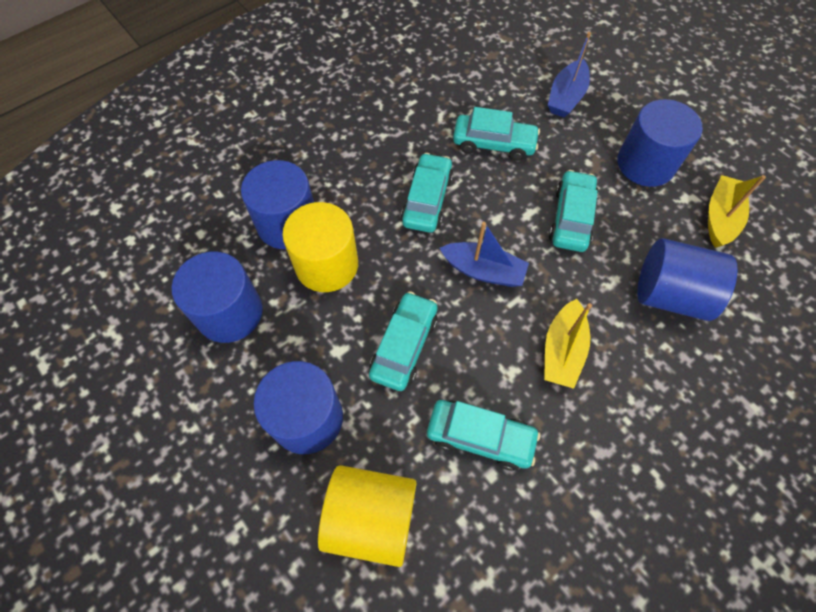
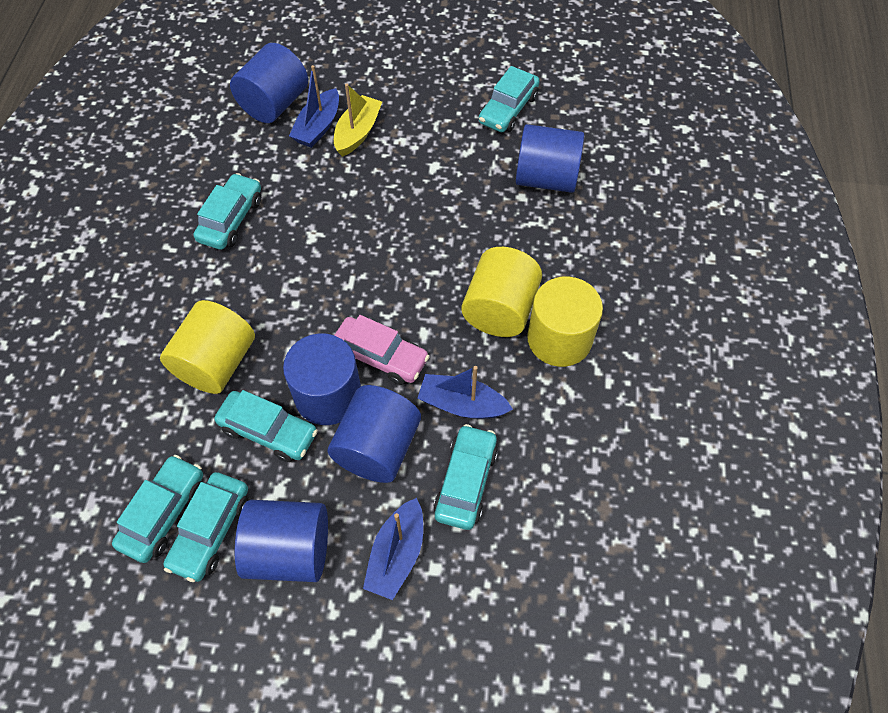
blue boat: 2 -> 3
pink car: 0 -> 1
turquoise car: 5 -> 6
yellow boat: 2 -> 1
yellow cylinder: 2 -> 3

